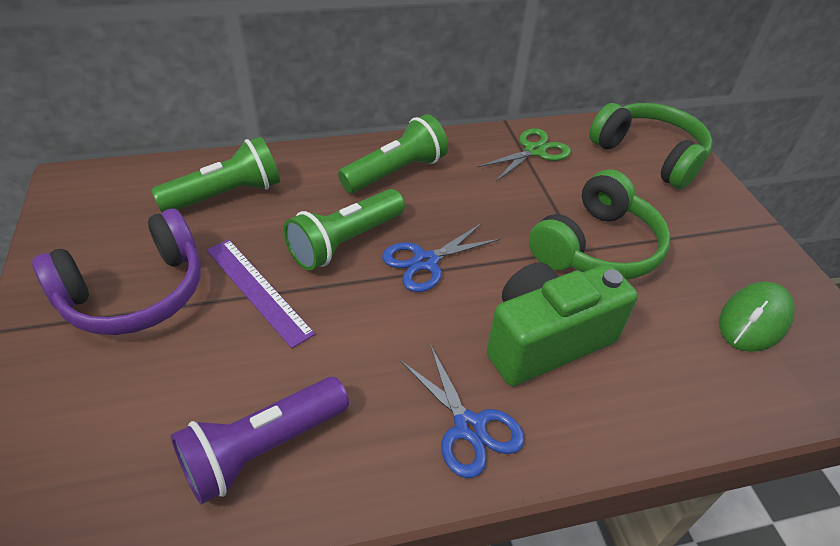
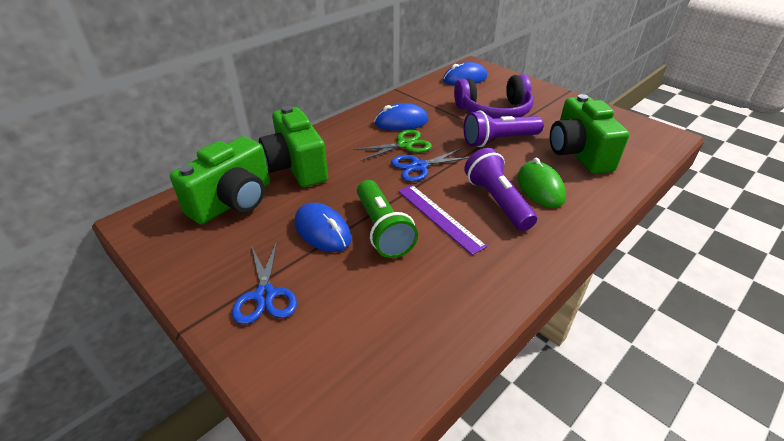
blue mouse: 0 -> 3
green camera: 1 -> 3
green flashlight: 3 -> 1
green headphones: 2 -> 0
purple flashlight: 1 -> 2

